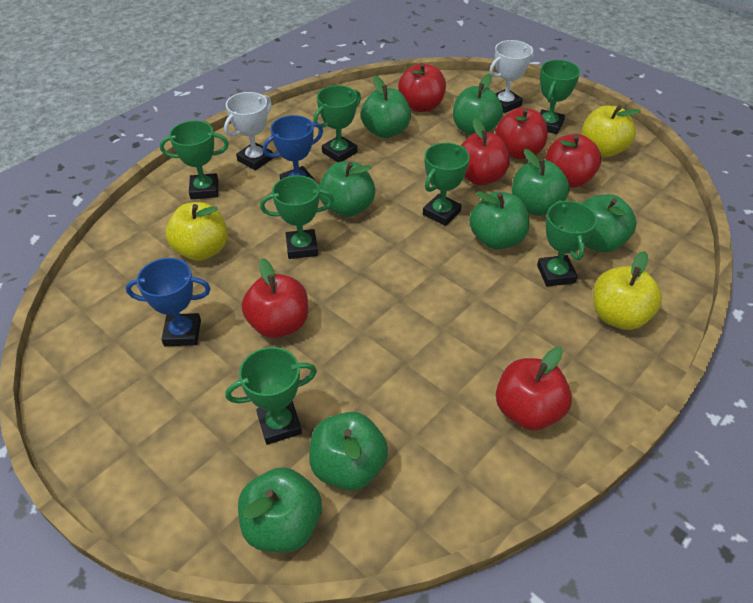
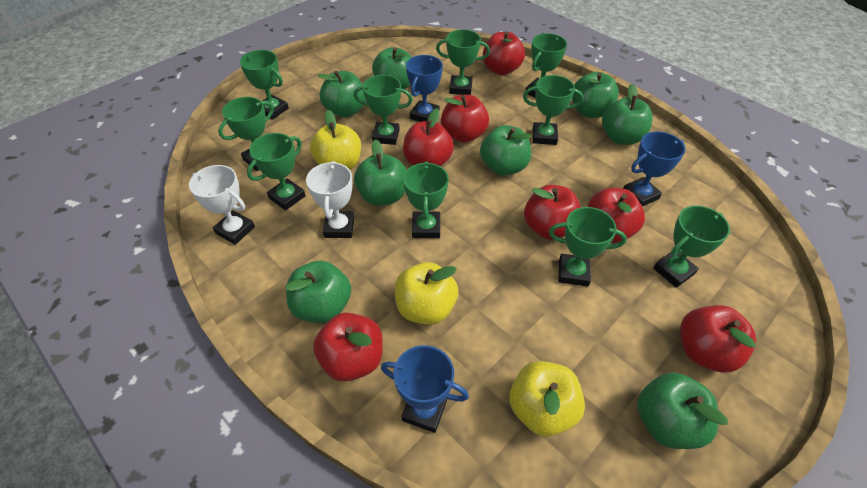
blue trophy: 2 -> 3
green trophy: 7 -> 10
red apple: 6 -> 7

